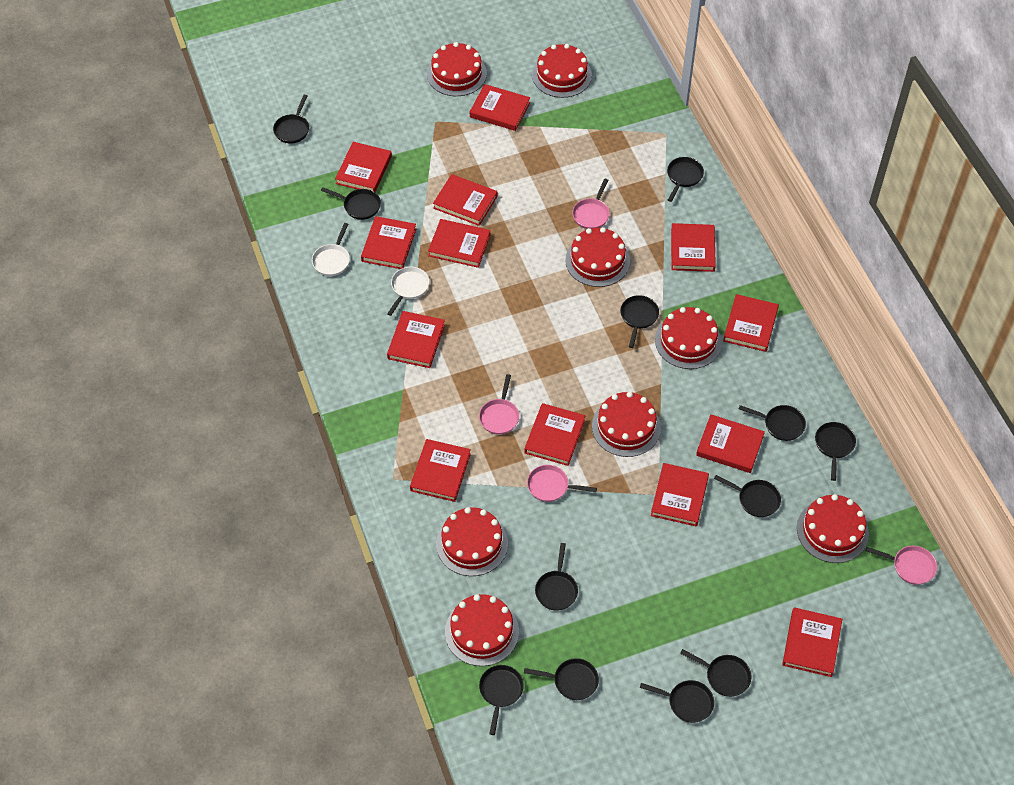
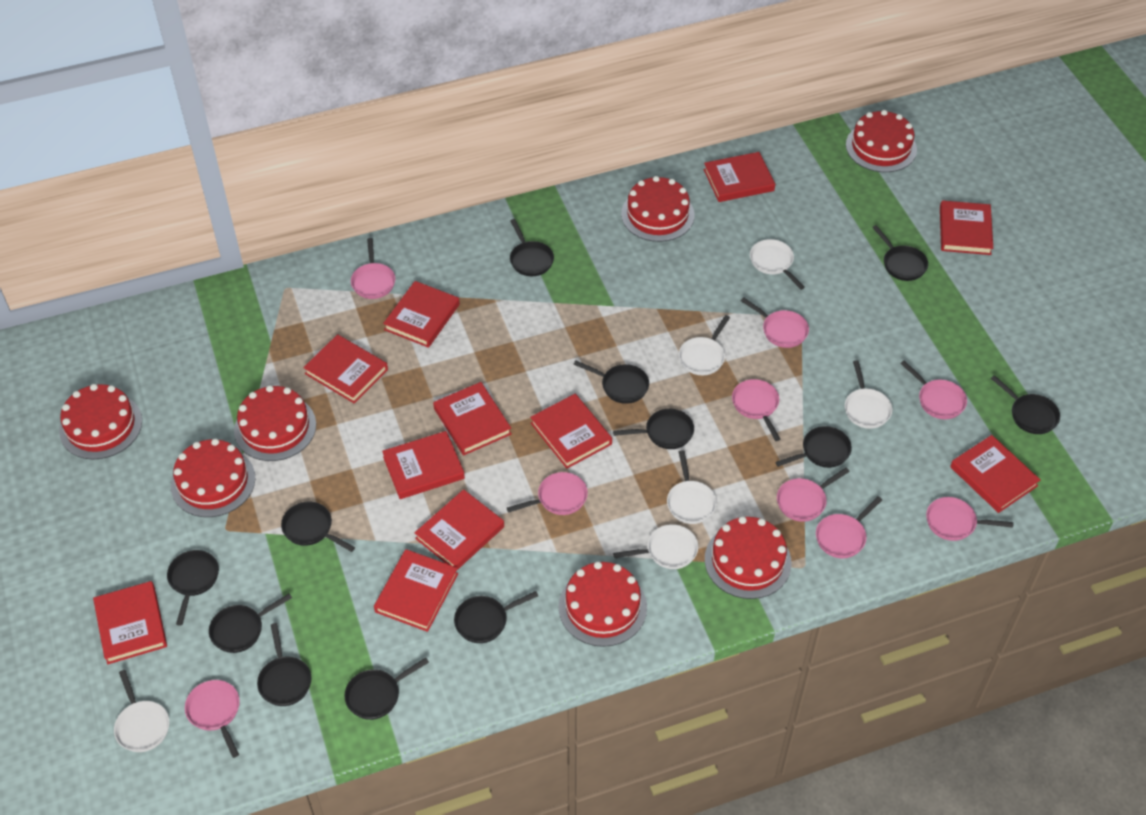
pink pan: 4 -> 9
red book: 13 -> 11
red cake: 8 -> 7
white pan: 2 -> 6

